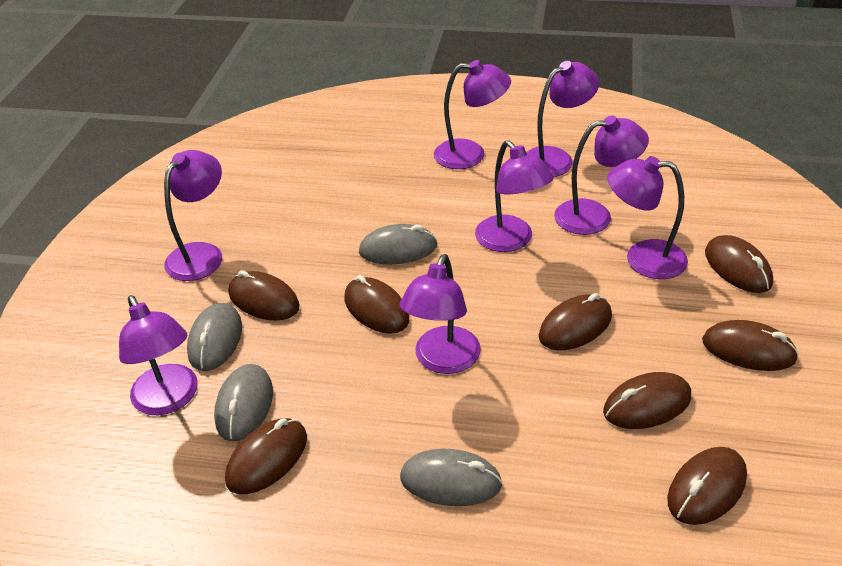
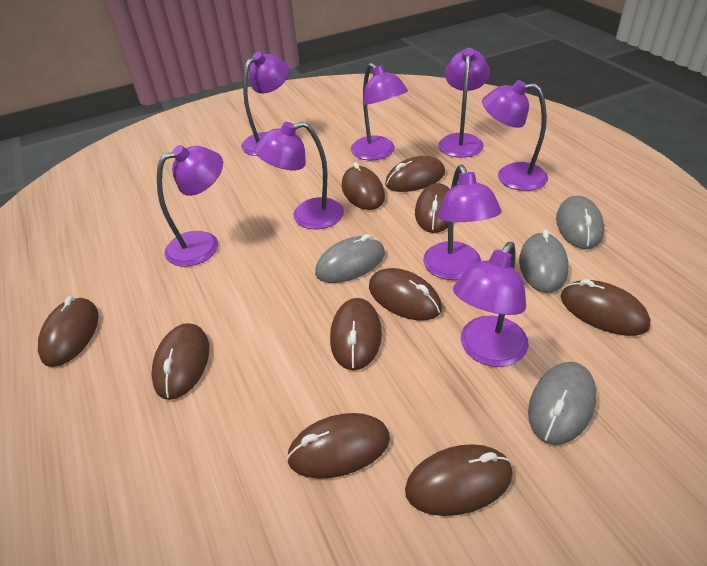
brown mouse: 8 -> 10

